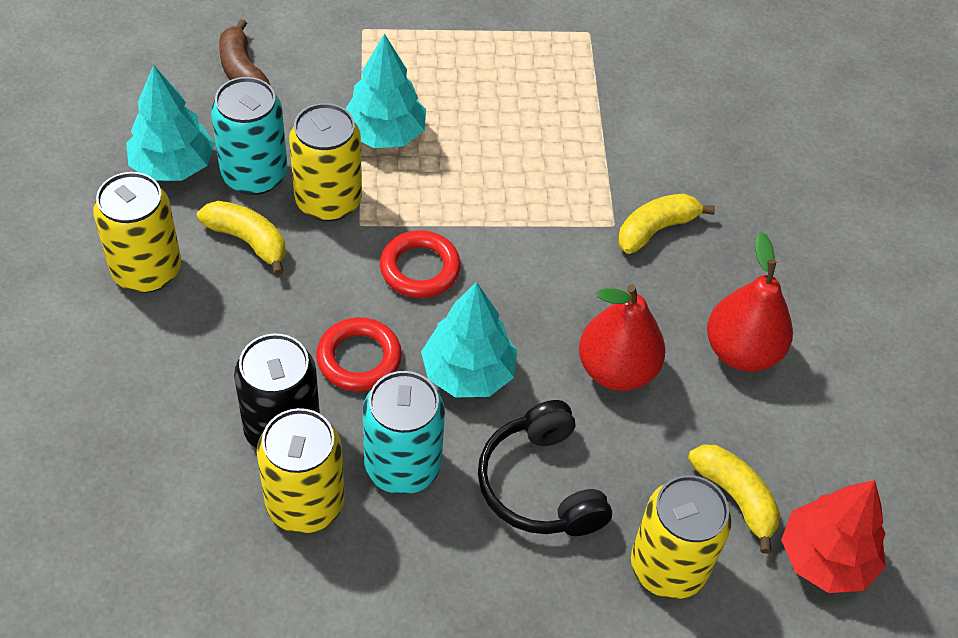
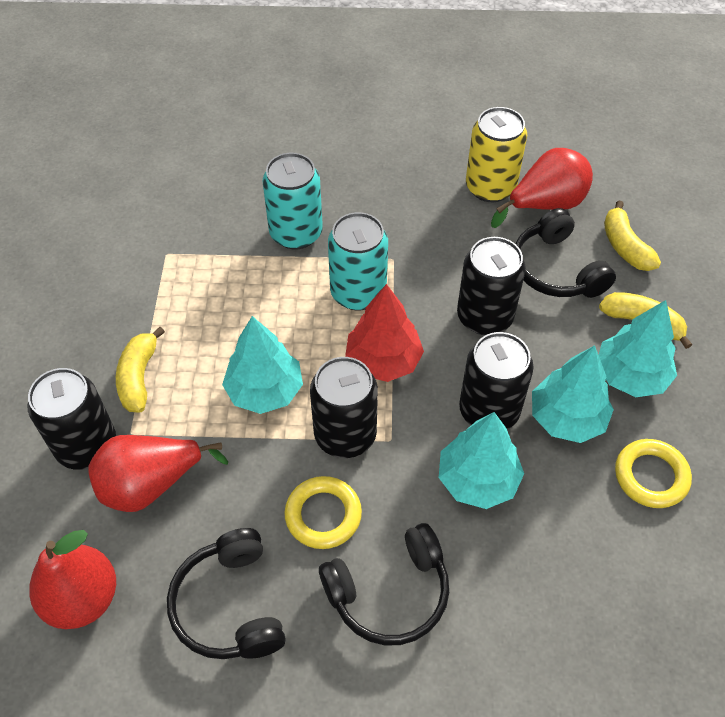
black can: 1 -> 4
black headphones: 1 -> 3
brown banana: 1 -> 0
red pear: 2 -> 3
red ring: 2 -> 0
turquoise tree: 3 -> 4
yellow can: 4 -> 1
yellow ring: 0 -> 2

